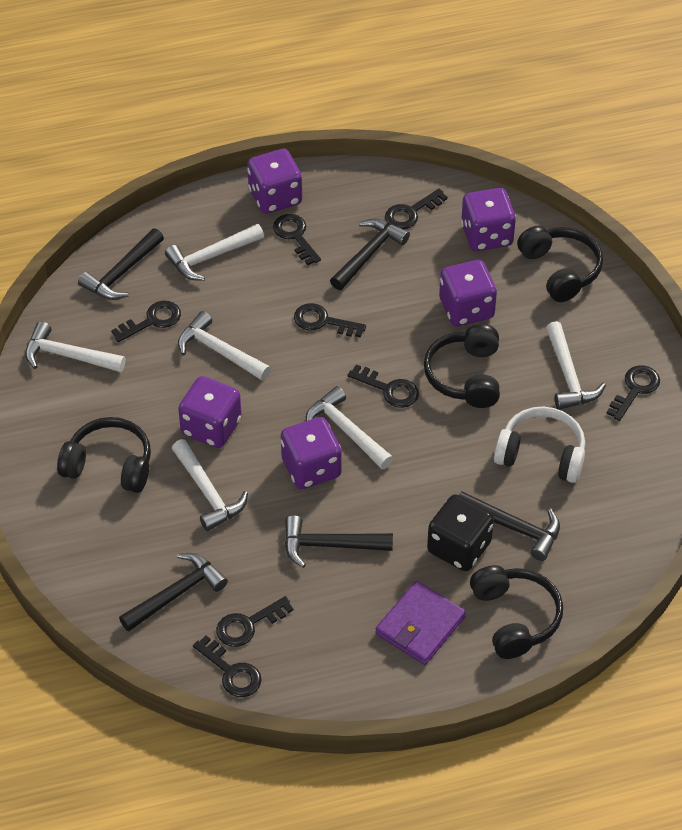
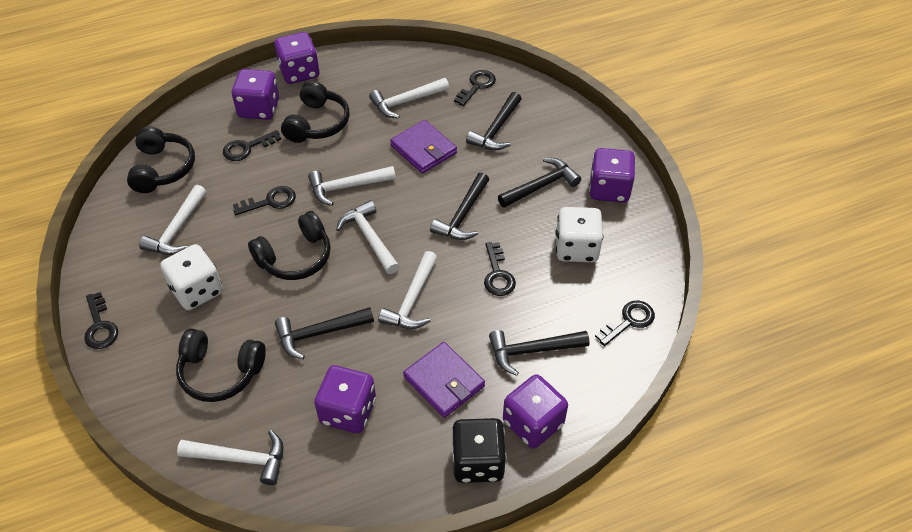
black key: 8 -> 6
purple wallet: 1 -> 2
white dice: 0 -> 2
white headphones: 1 -> 0

